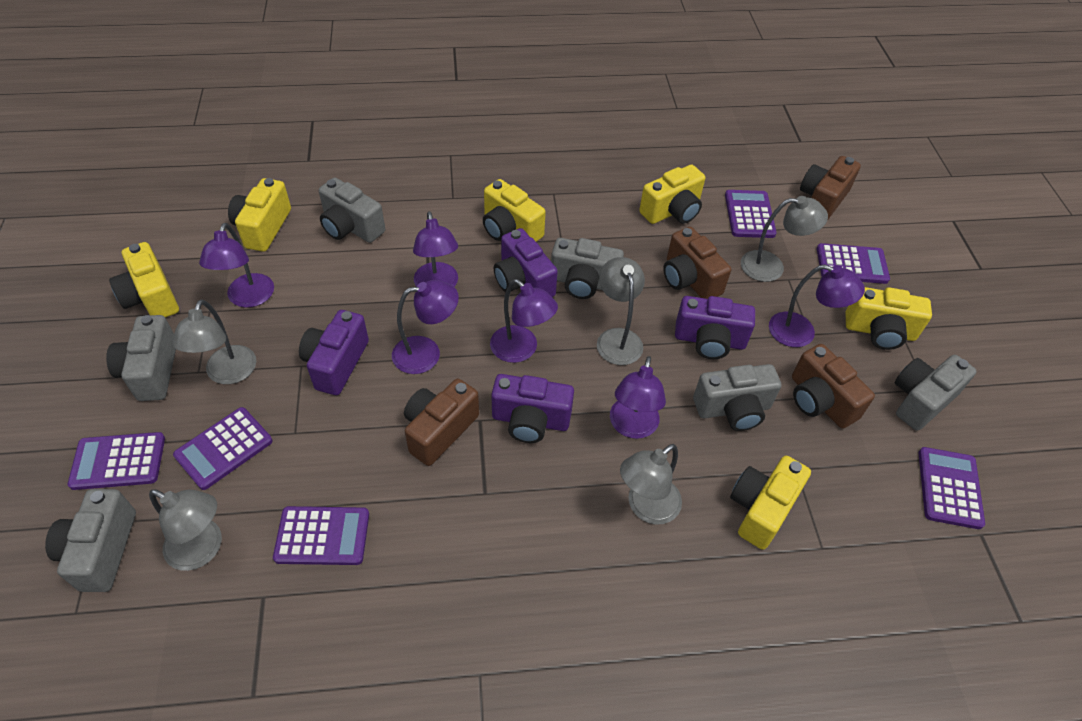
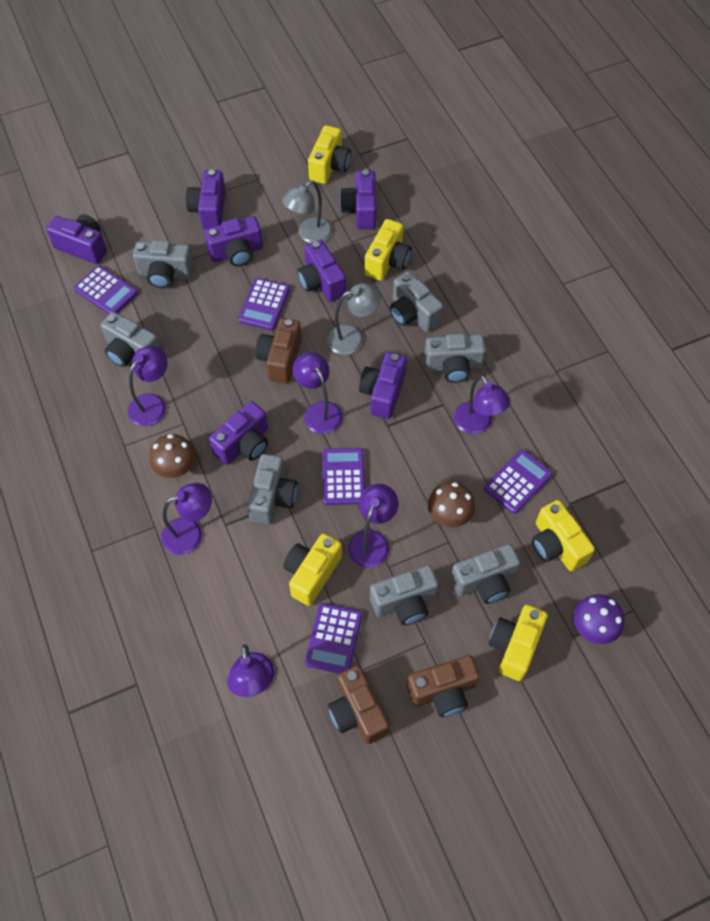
brown camera: 4 -> 3
brown mushroom: 0 -> 2
grey camera: 6 -> 7
grey lamp: 5 -> 2
purple calculator: 6 -> 5
purple camera: 4 -> 7
purple mushroom: 0 -> 1
yellow camera: 6 -> 5

